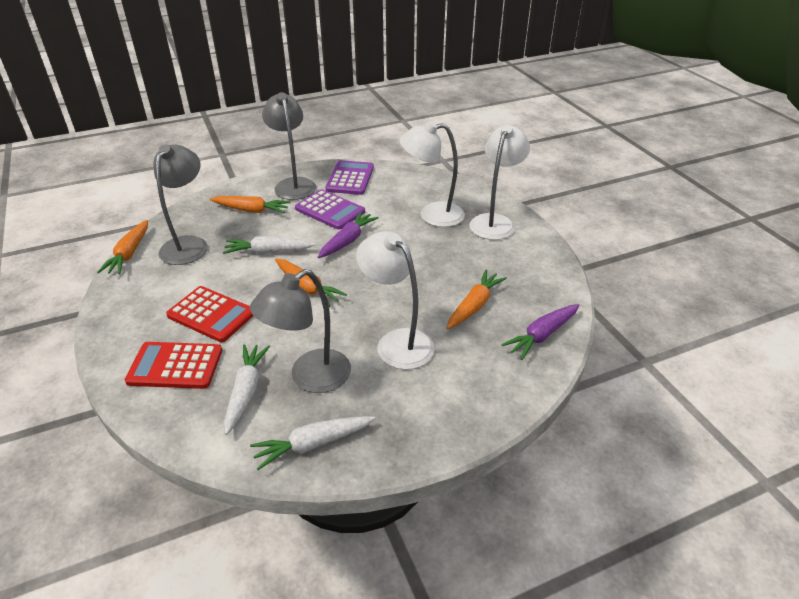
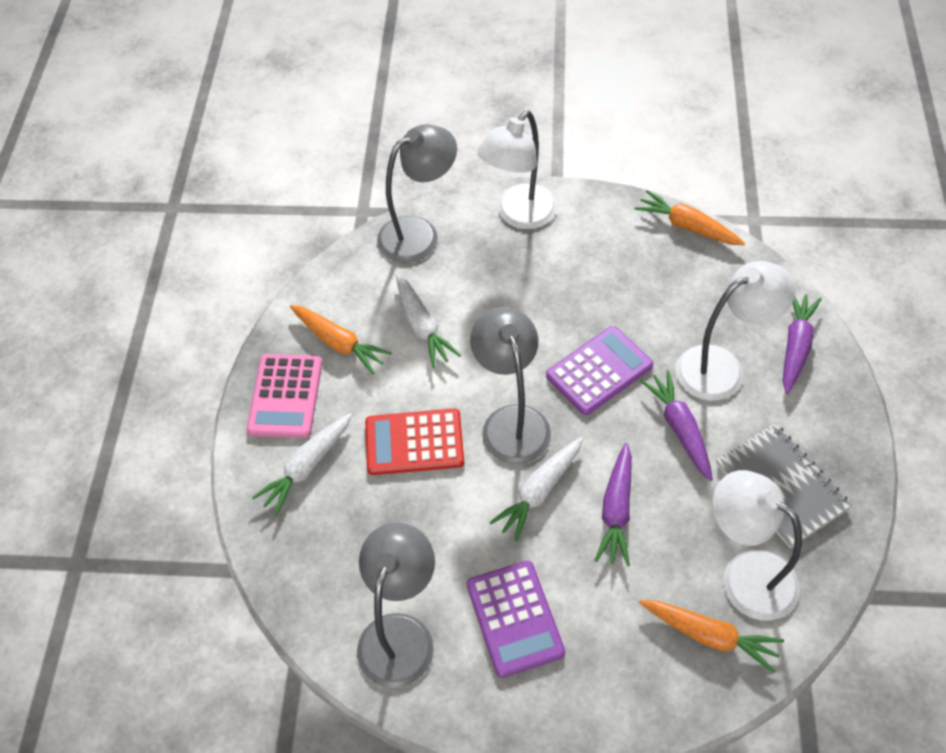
grey notebook: 0 -> 1
orange carrot: 4 -> 3
pink calculator: 0 -> 1
purple carrot: 2 -> 3
red calculator: 2 -> 1

